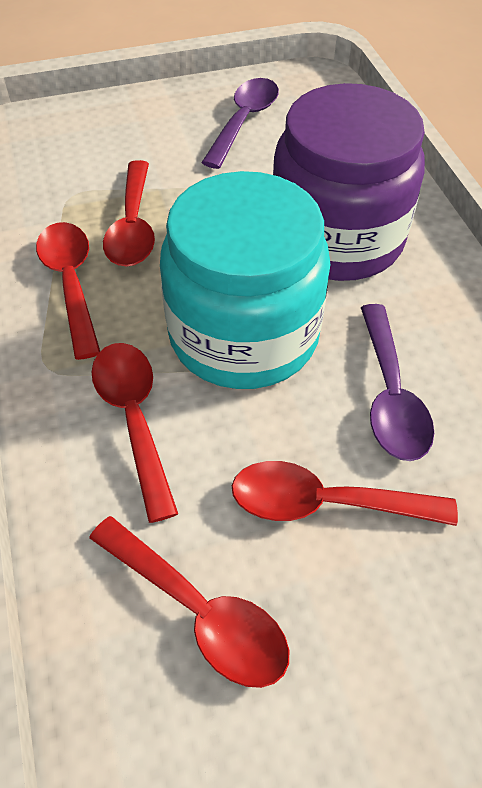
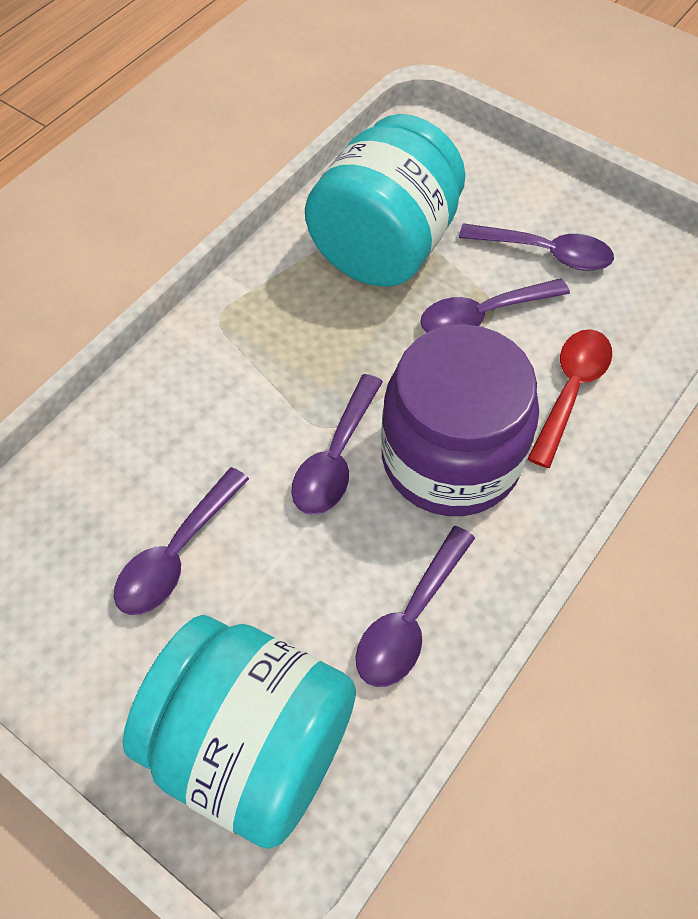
purple spoon: 2 -> 5
red spoon: 5 -> 1
turquoise jar: 1 -> 2

